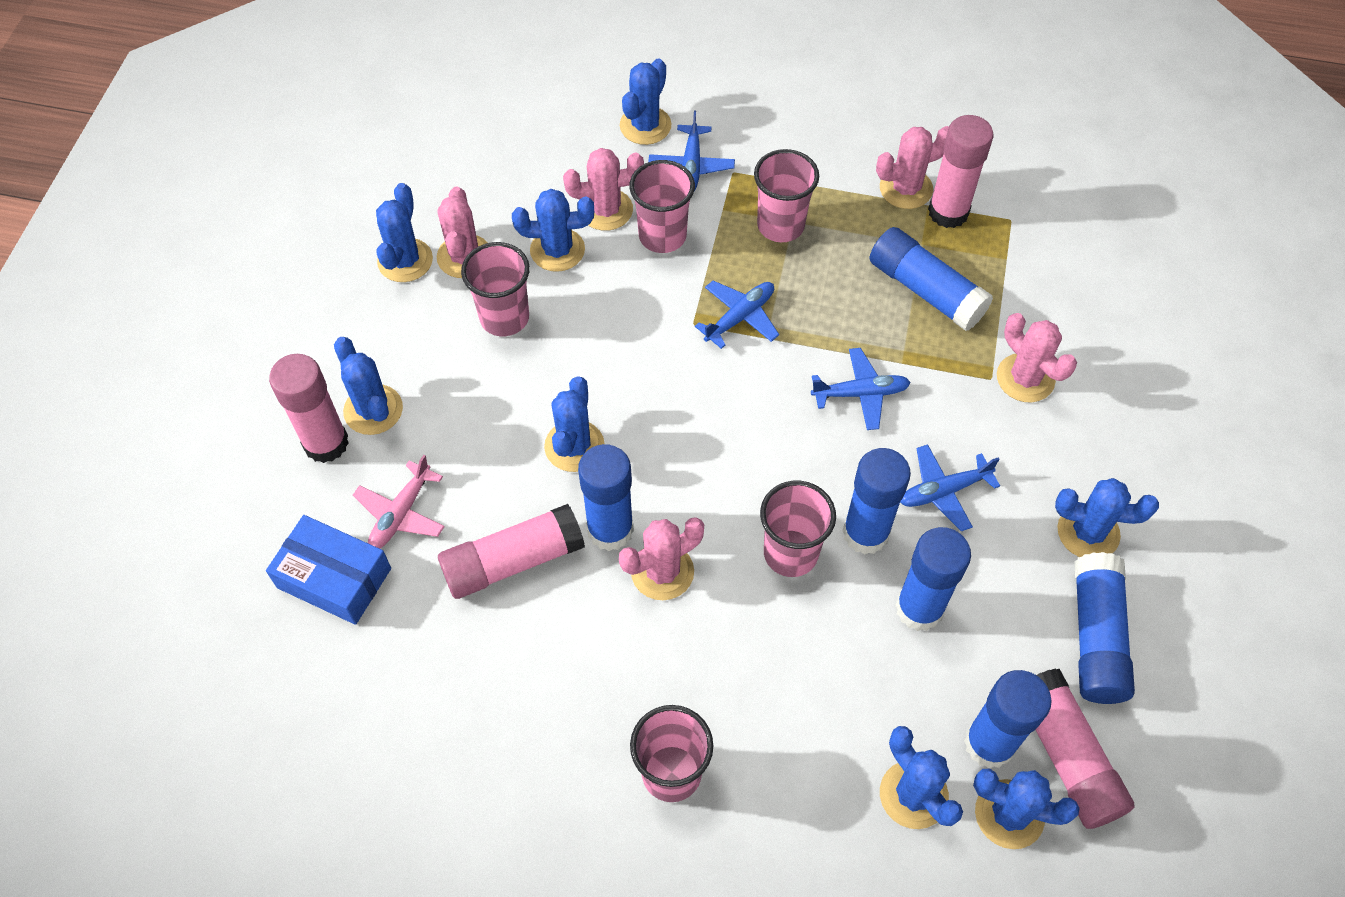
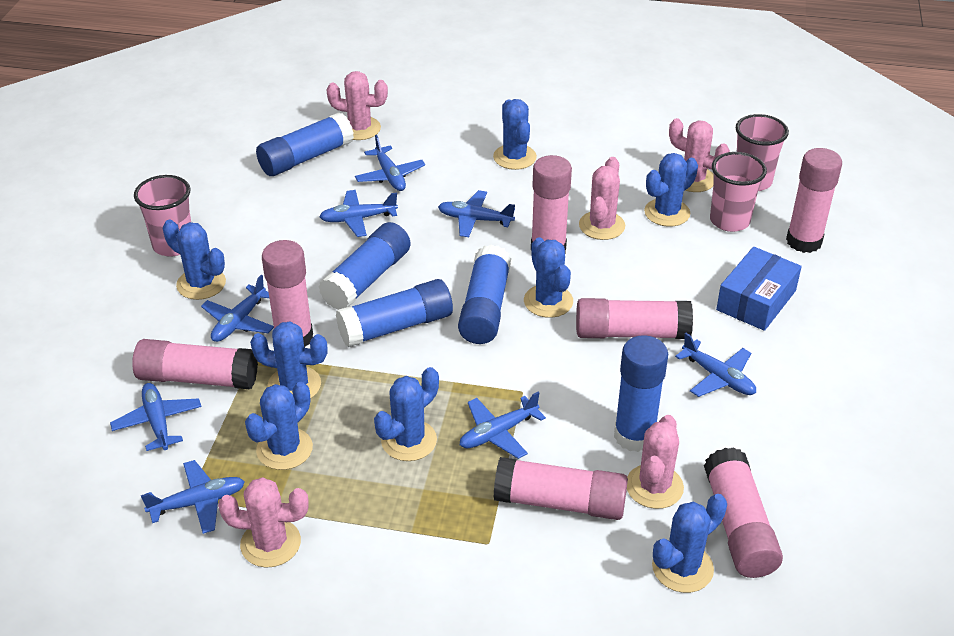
blue glue stick: 6 -> 5
blue plane: 4 -> 8
pink cup: 5 -> 3
pink glue stick: 4 -> 7
pink plane: 1 -> 0

